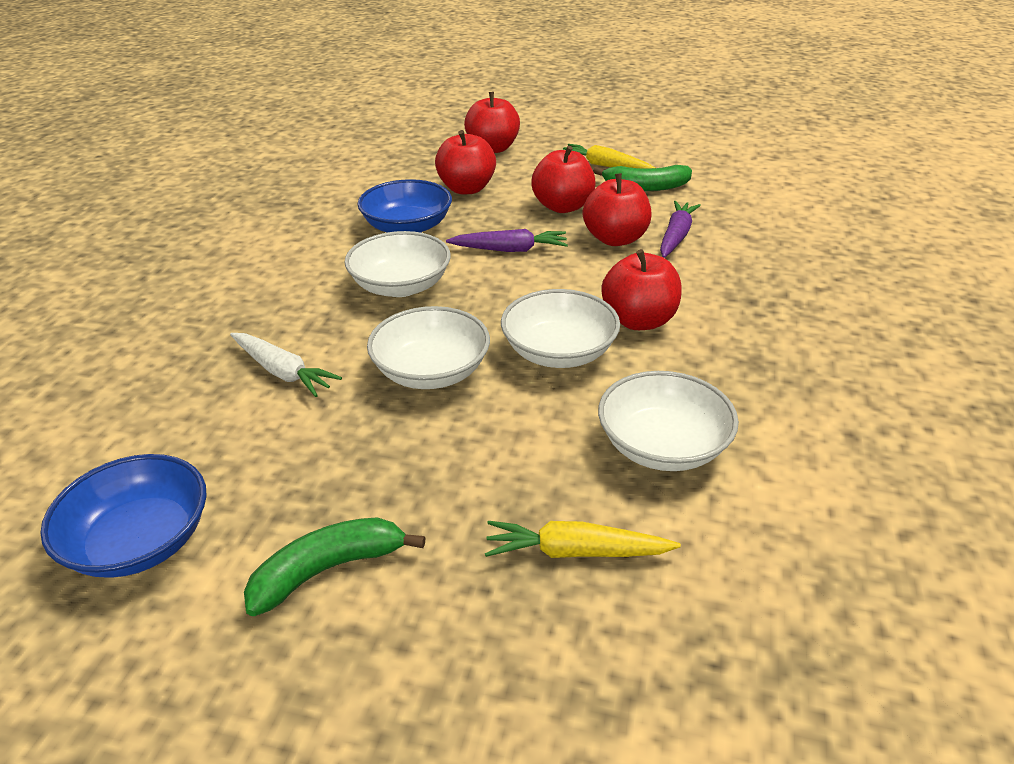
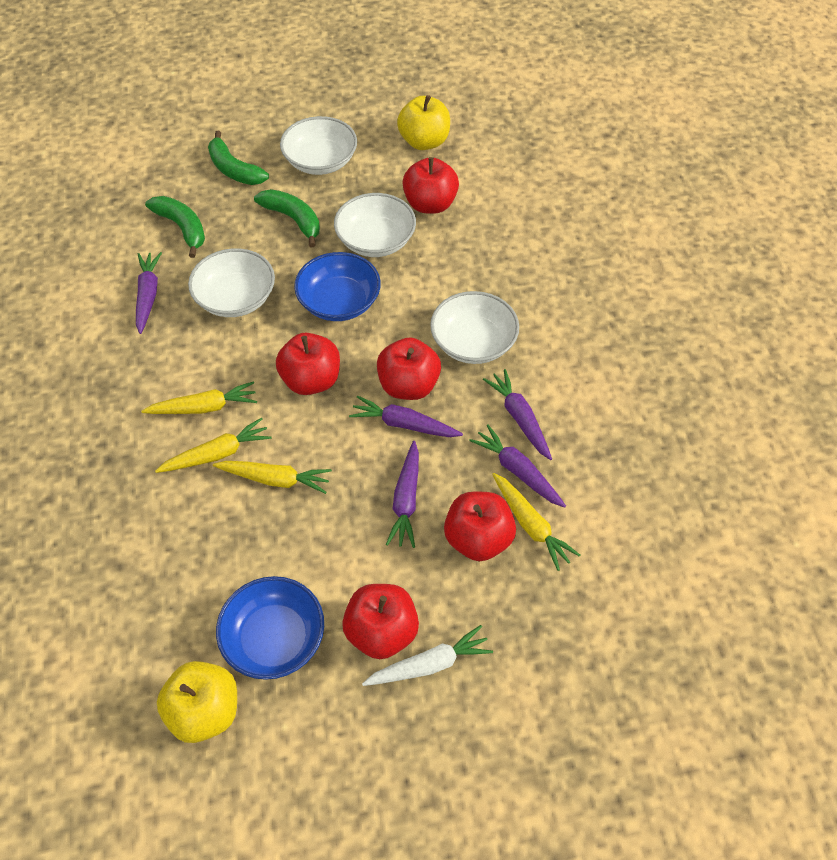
green banana: 2 -> 3
purple carrot: 2 -> 5
yellow apple: 0 -> 2
yellow carrot: 2 -> 4

